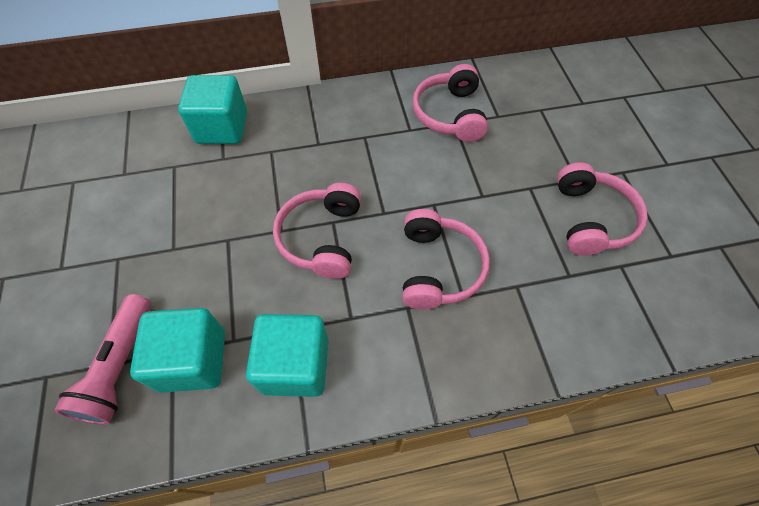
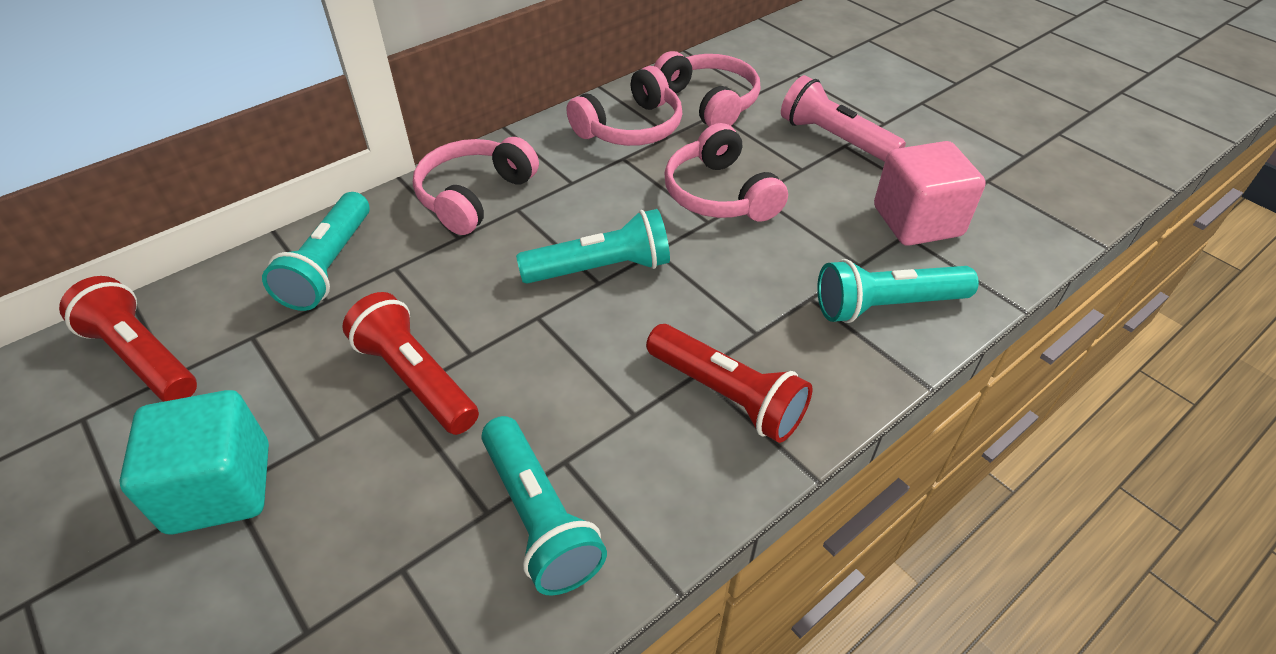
pink cube: 0 -> 1
red flashlight: 0 -> 3
turquoise cube: 3 -> 1
turquoise flashlight: 0 -> 4

